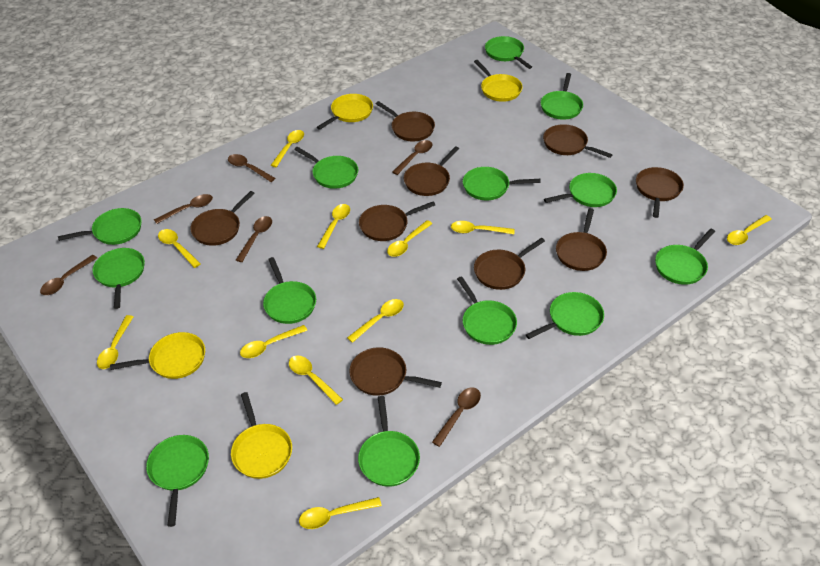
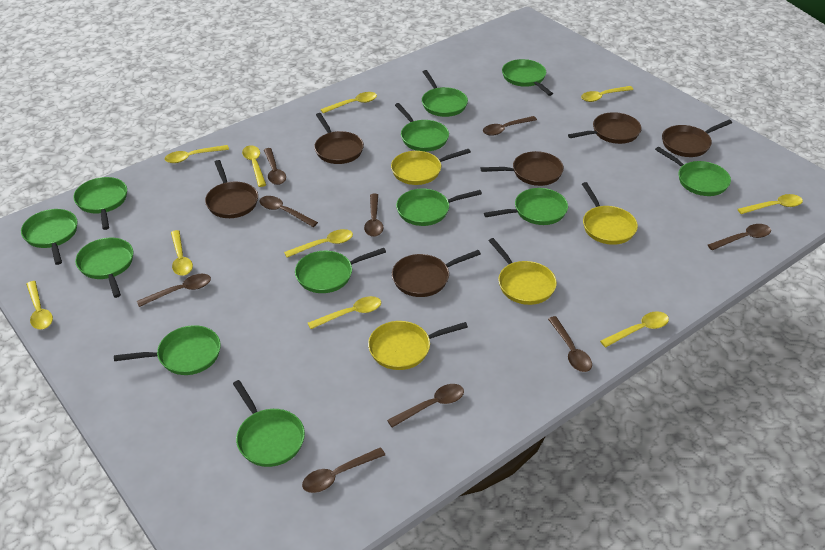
brown pan: 9 -> 6
brown spoon: 6 -> 9
green pan: 13 -> 12
yellow spoon: 11 -> 10

